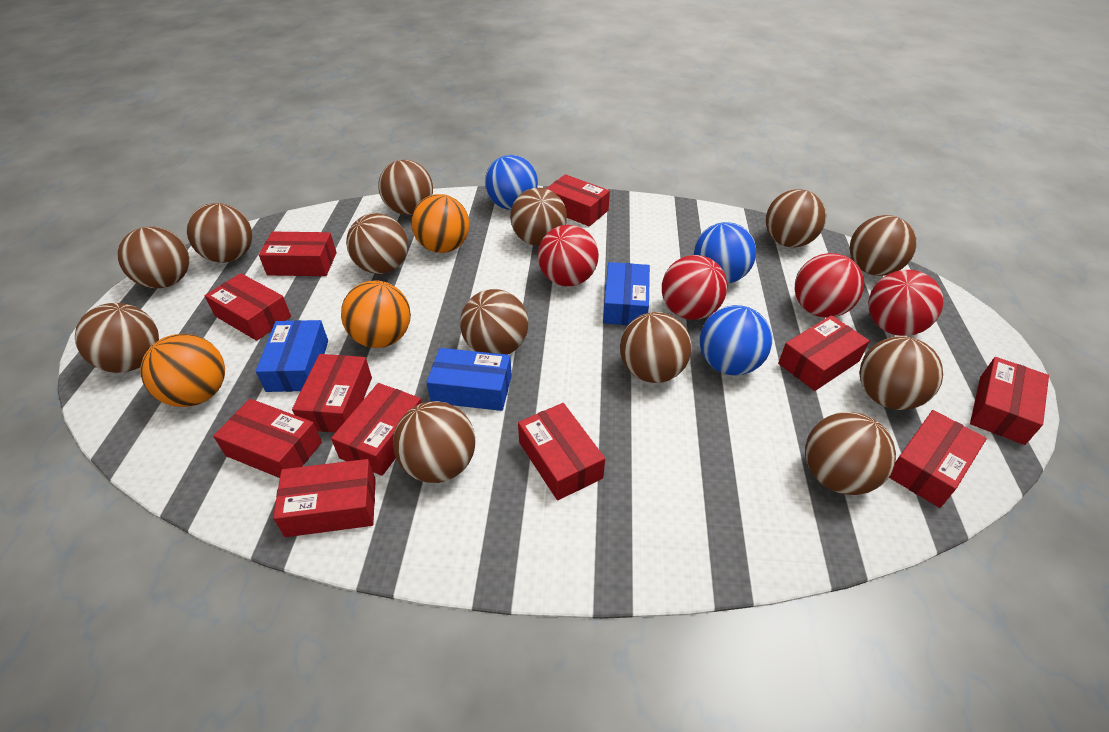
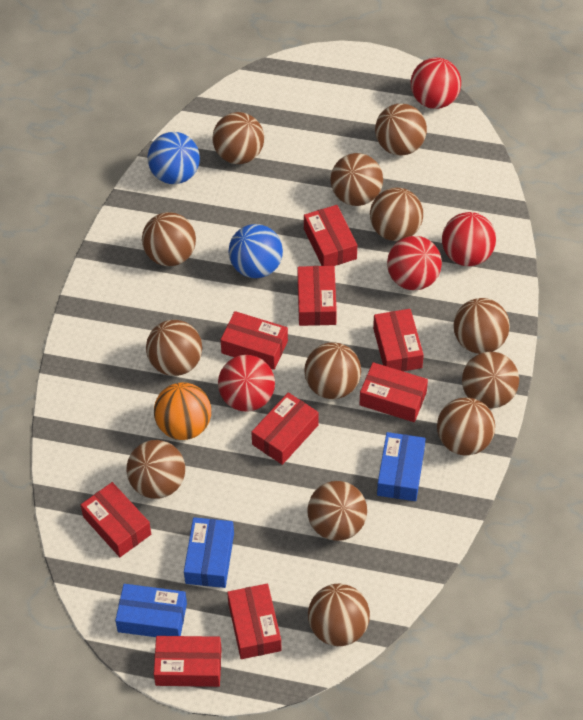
blue ball: 3 -> 2
orange ball: 3 -> 1
red box: 11 -> 9

